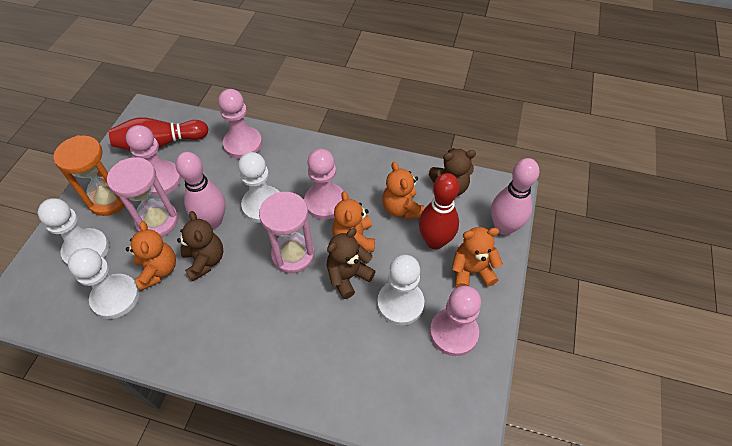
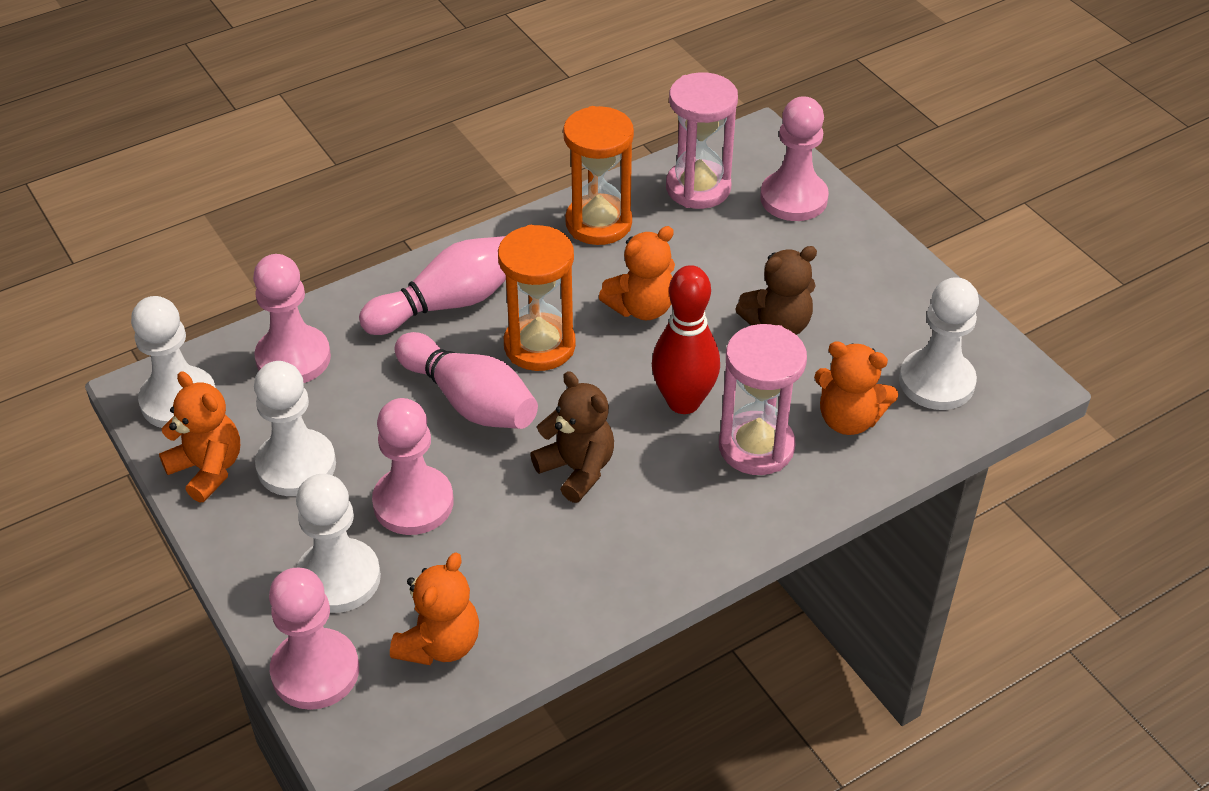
brown teddy bear: 3 -> 2
orange hourglass: 1 -> 2
red bowling pin: 2 -> 1

